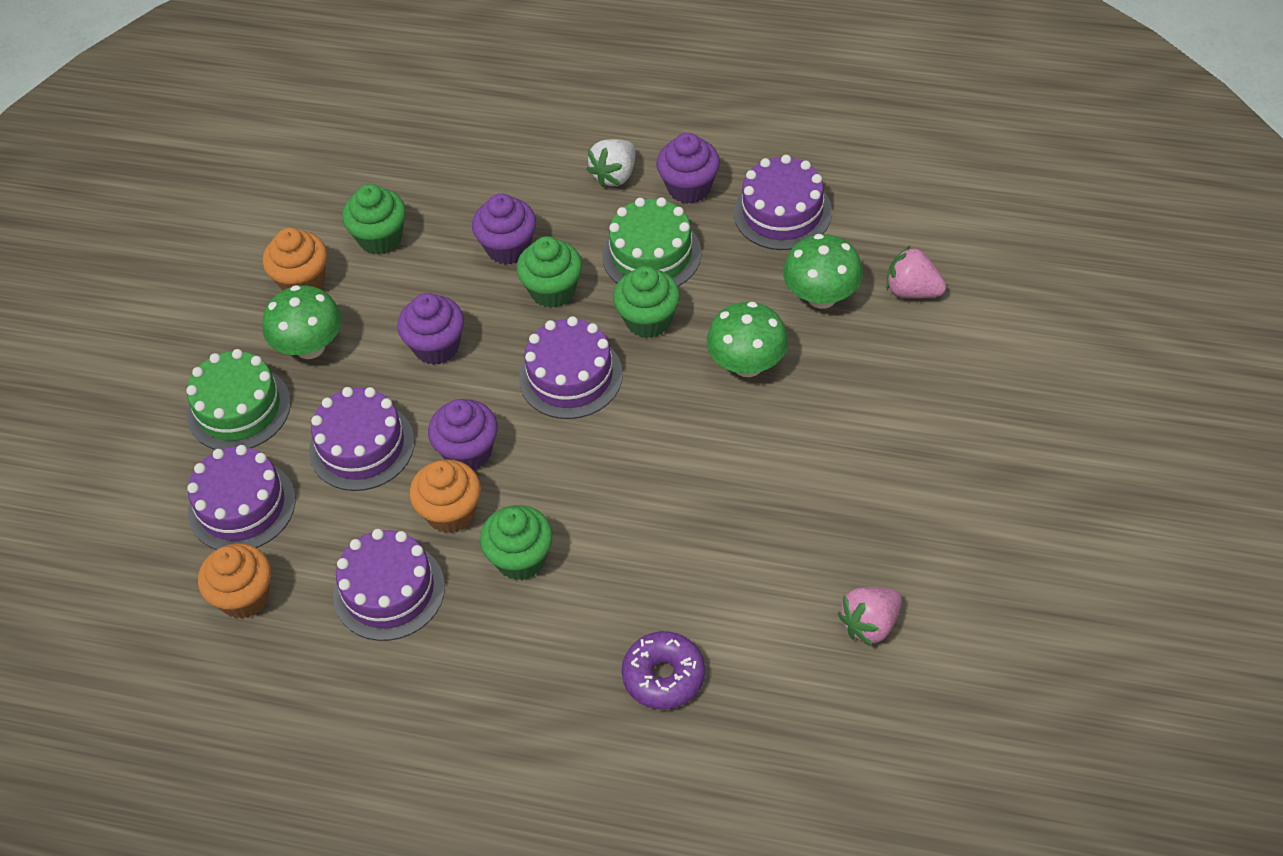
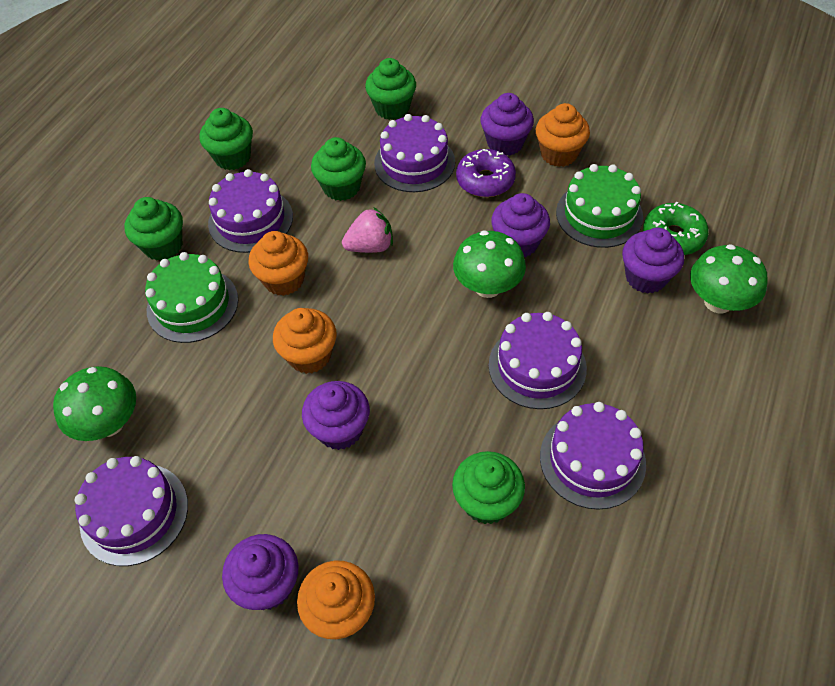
green cupcake: 4 -> 5
green donut: 0 -> 1
orange cupcake: 3 -> 4
pink strawberry: 2 -> 1
purple cupcake: 4 -> 5
white strawberry: 1 -> 0

